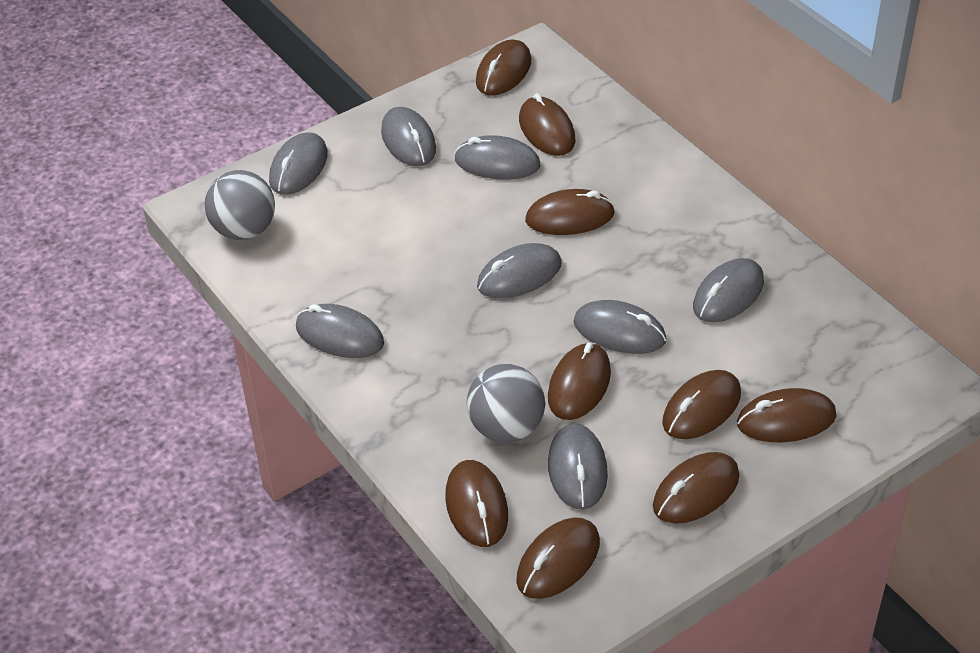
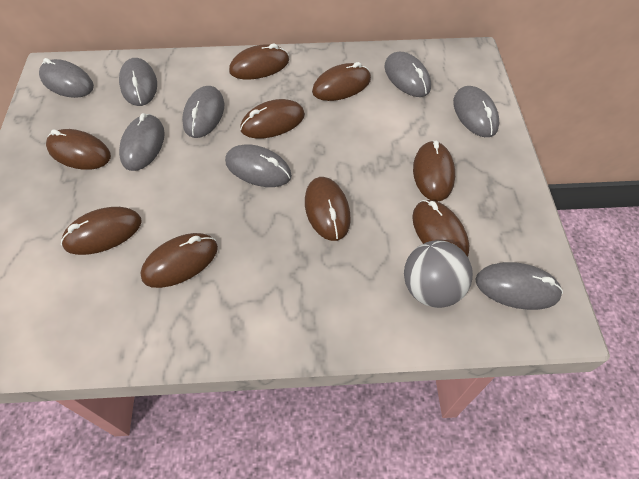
grey ball: 2 -> 1

